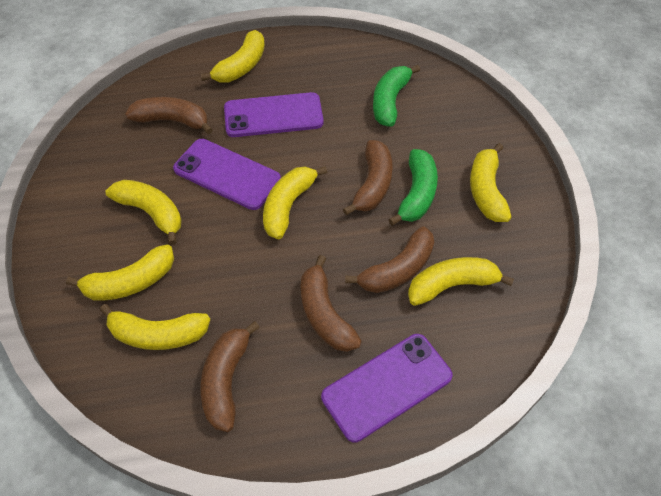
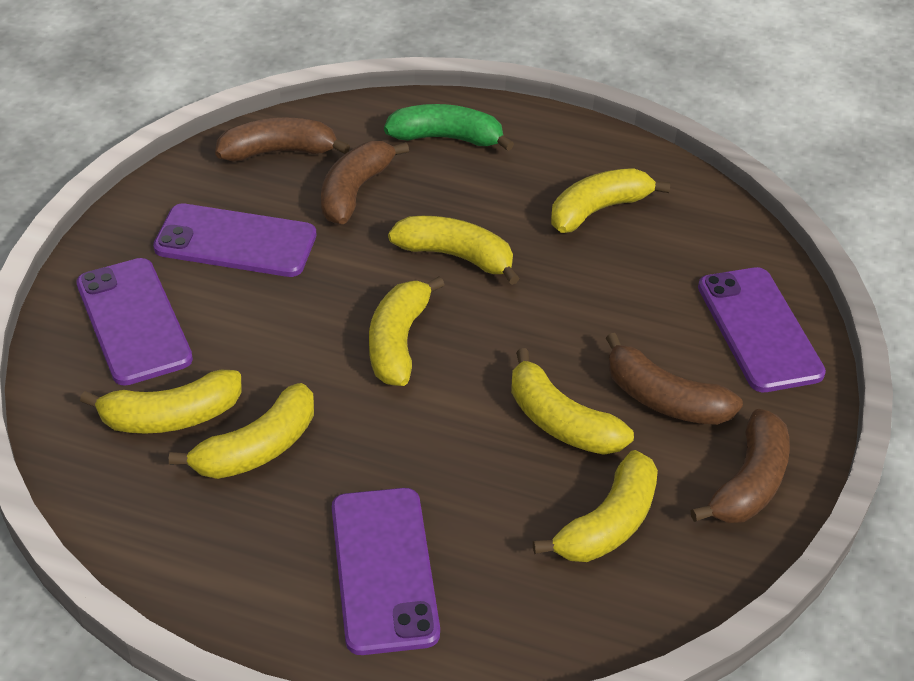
brown banana: 5 -> 4
green banana: 2 -> 1
purple phone: 3 -> 4

